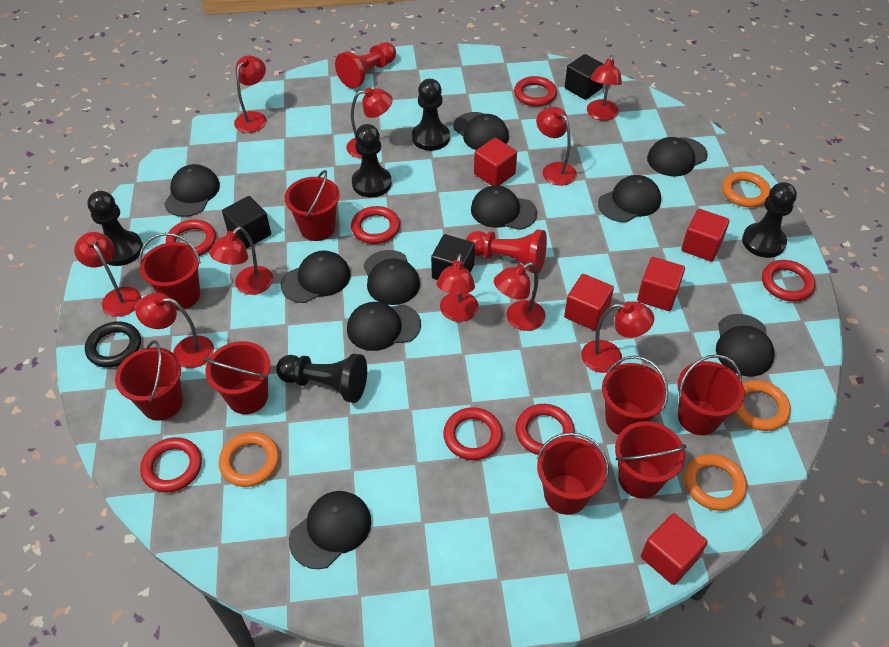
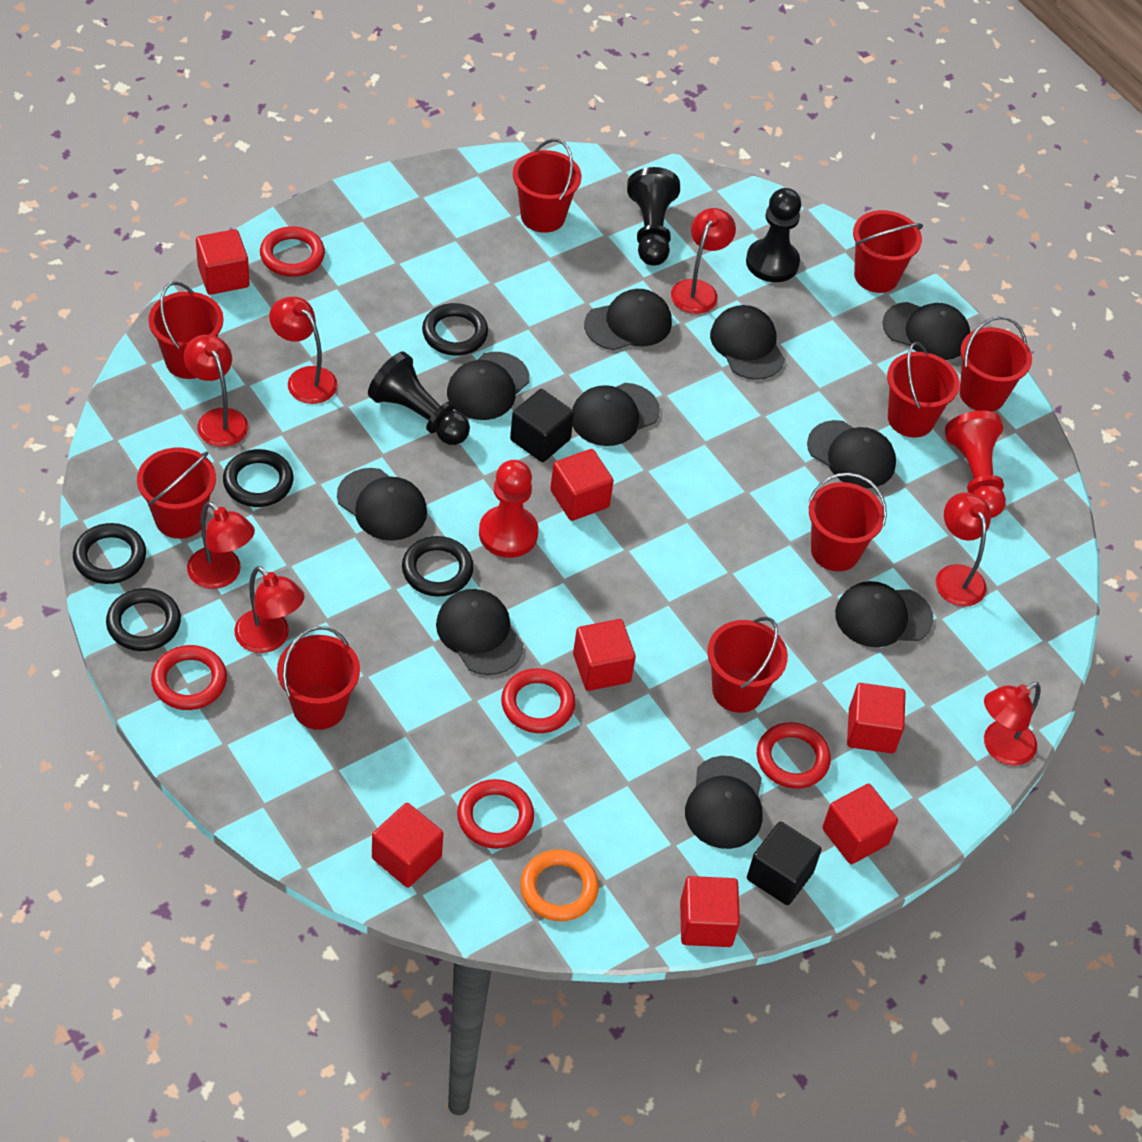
black cube: 3 -> 2
black pawn: 5 -> 3
black ring: 1 -> 5
orange ring: 4 -> 1
red bucket: 8 -> 9
red cube: 5 -> 7
red lamp: 10 -> 7
red ring: 7 -> 5

